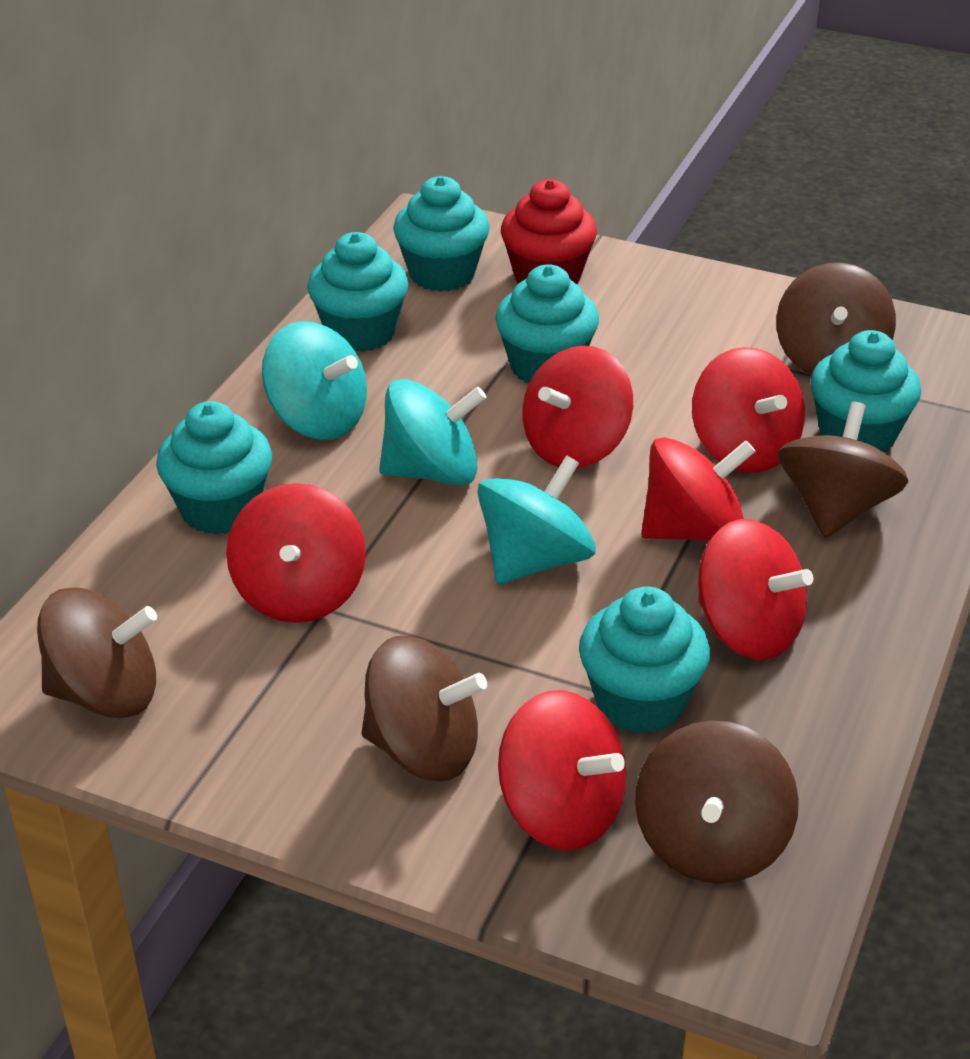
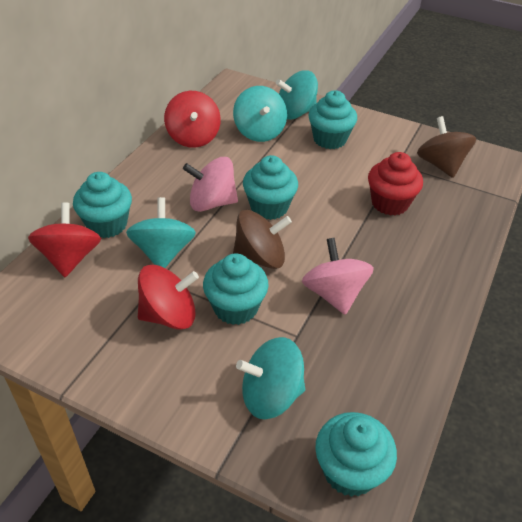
brown spinning top: 5 -> 2
pink spinning top: 0 -> 2
red spinning top: 6 -> 3
turquoise cupcake: 6 -> 5
turquoise spinning top: 3 -> 4

